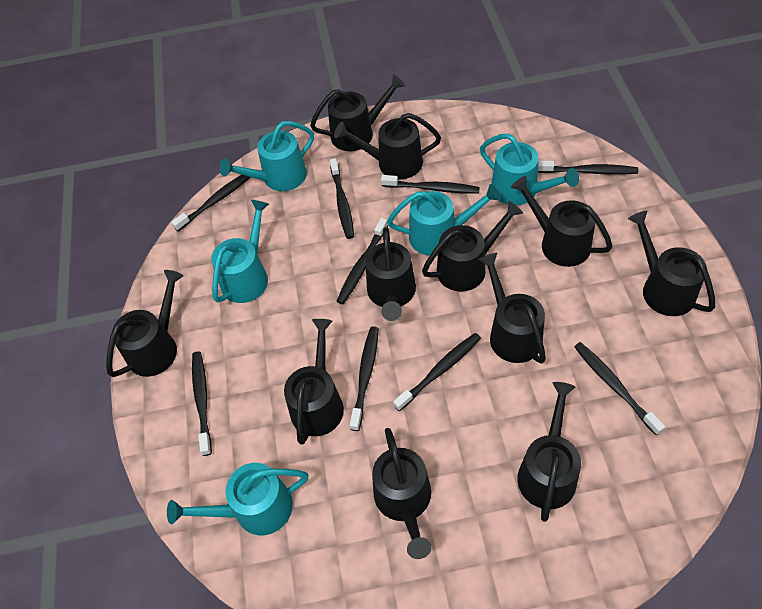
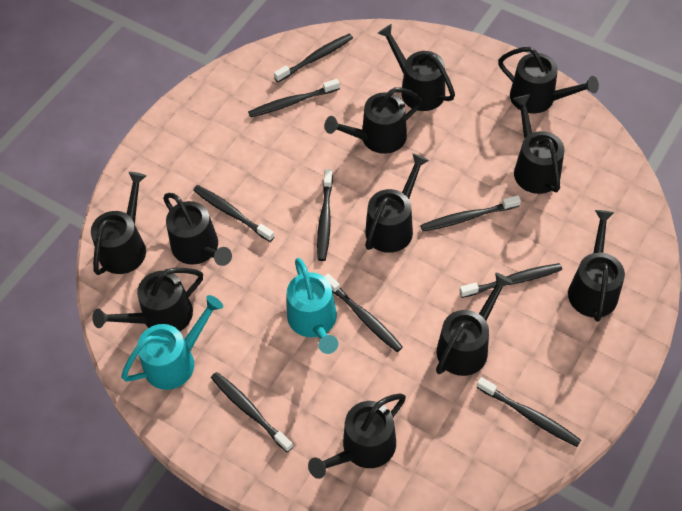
turquoise watering can: 5 -> 2

